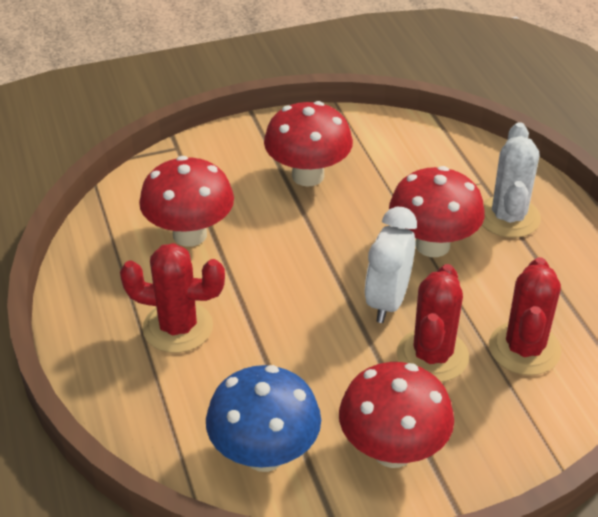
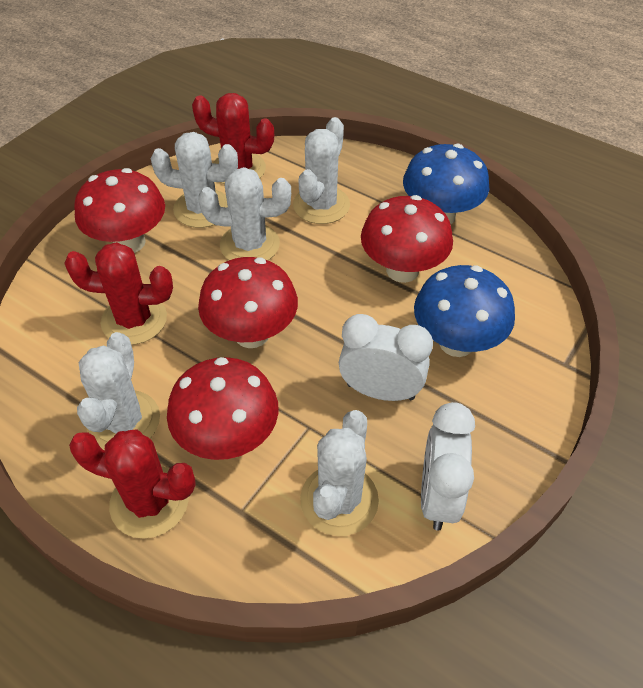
blue mushroom: 1 -> 2
white cactus: 1 -> 5
white clock: 1 -> 2

